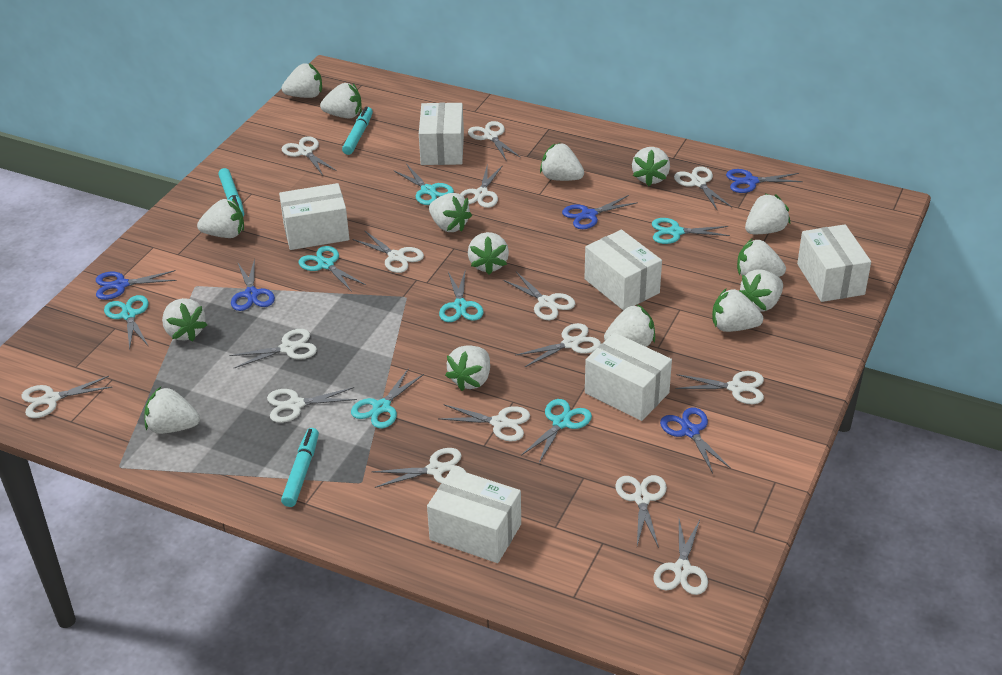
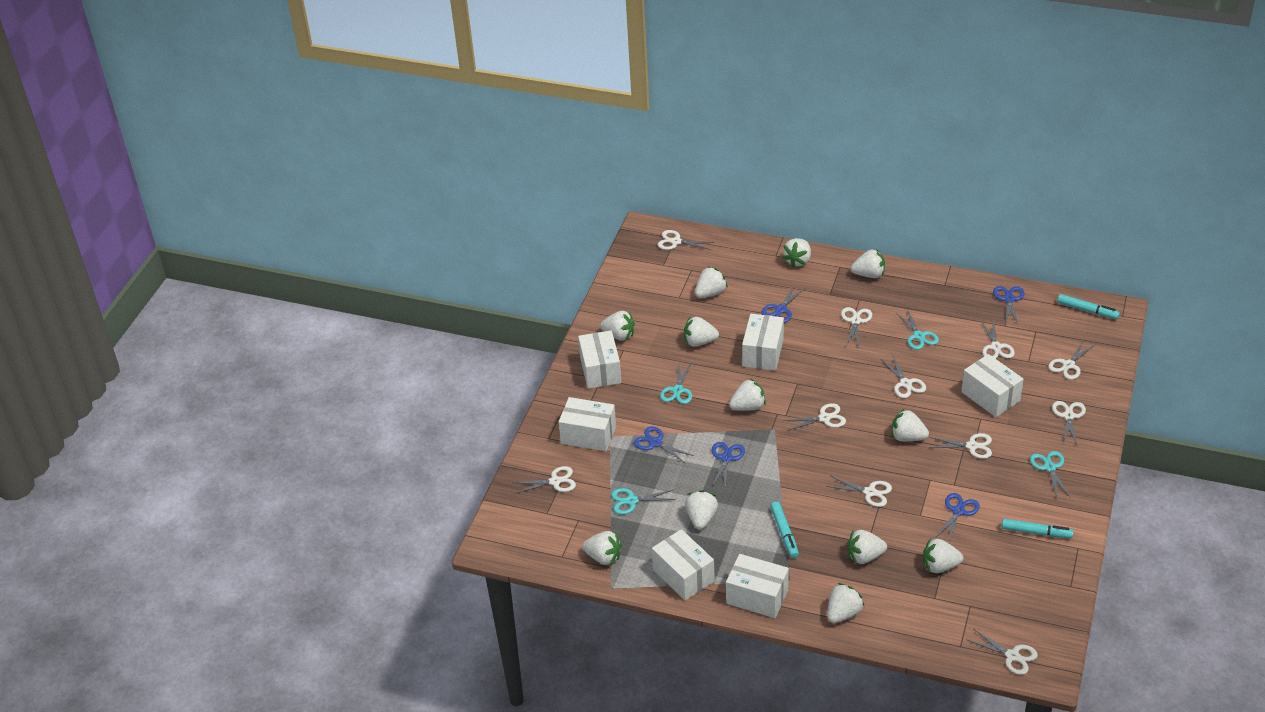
turquoise scissors: 7 -> 4
white scissors: 15 -> 11
white strawberry: 15 -> 12

